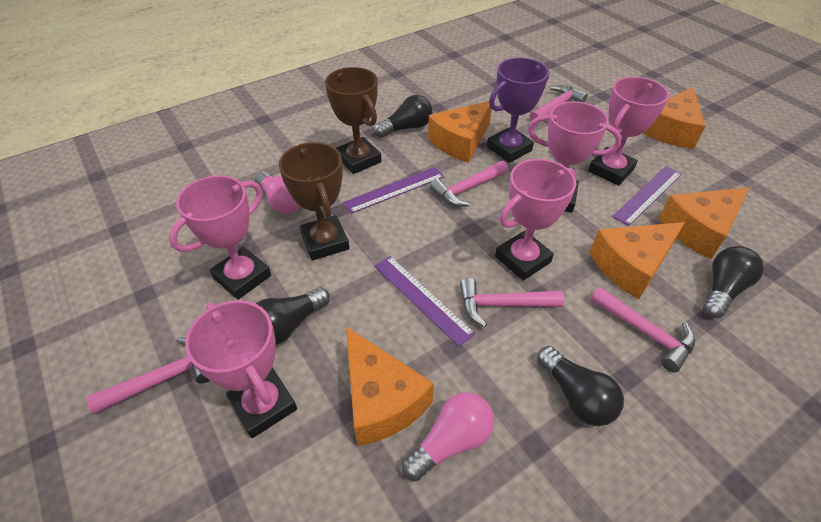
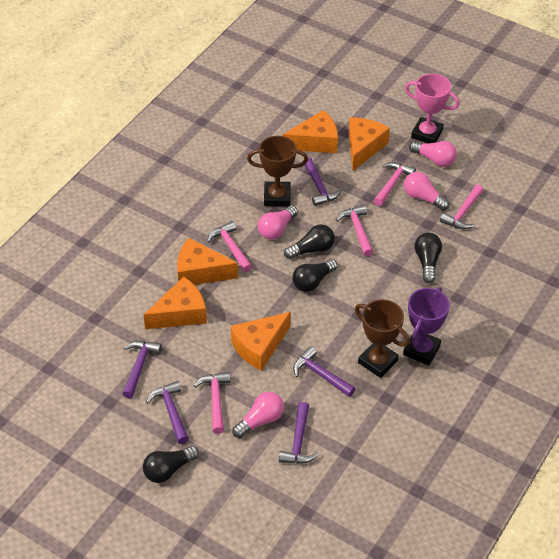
pink light bulb: 2 -> 4
pink trophy: 5 -> 1
purple hammer: 0 -> 5
purple ruler: 3 -> 0

